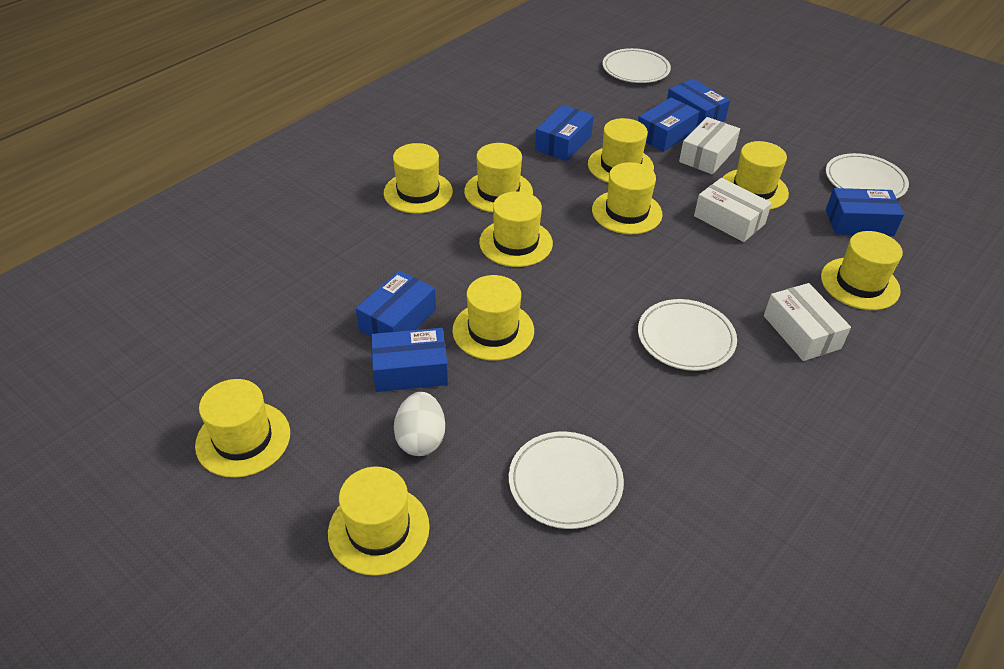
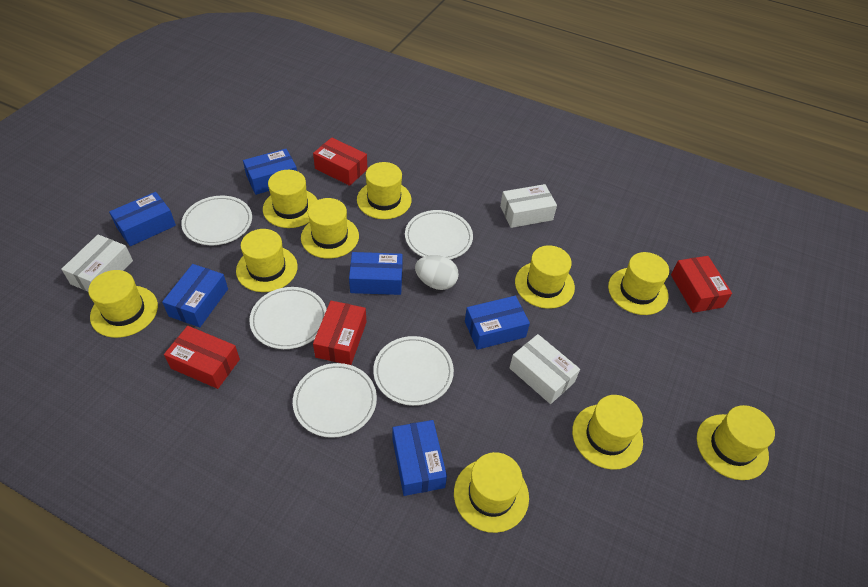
red box: 0 -> 4
white plate: 4 -> 5

